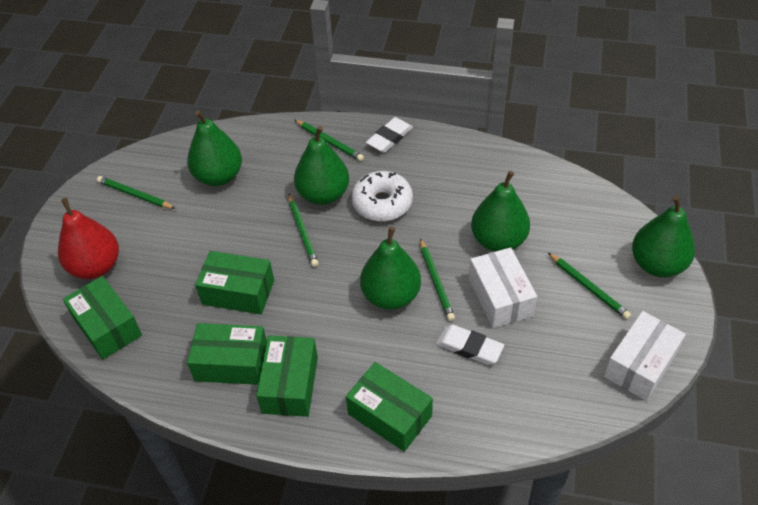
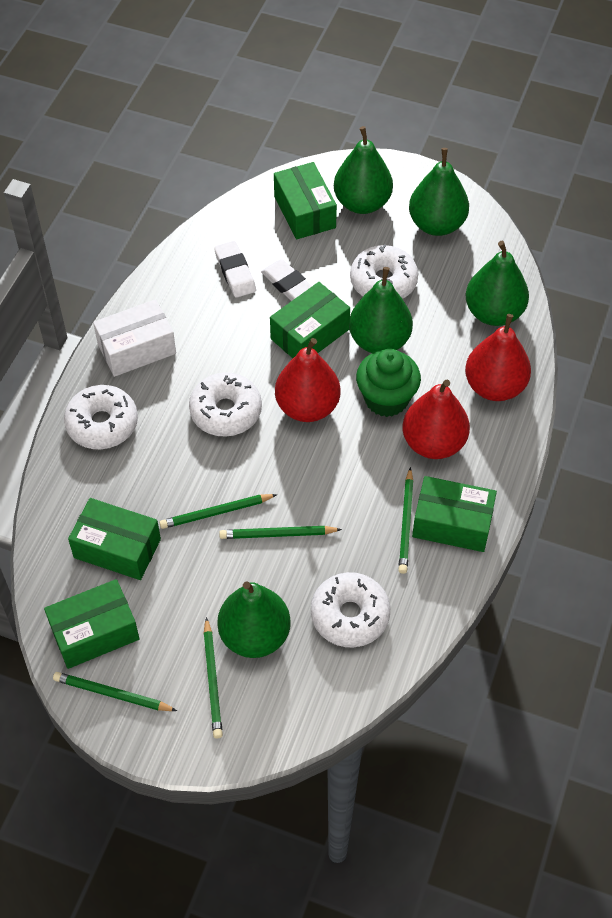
green cupcake: 0 -> 1
red pear: 1 -> 3
white box: 2 -> 1
white donut: 1 -> 4

